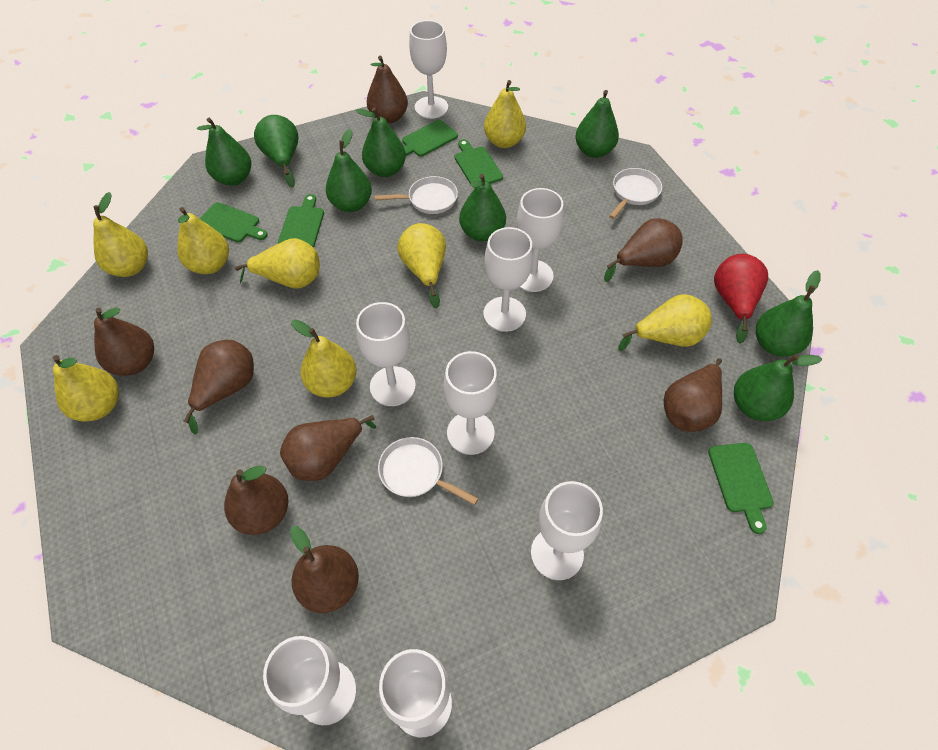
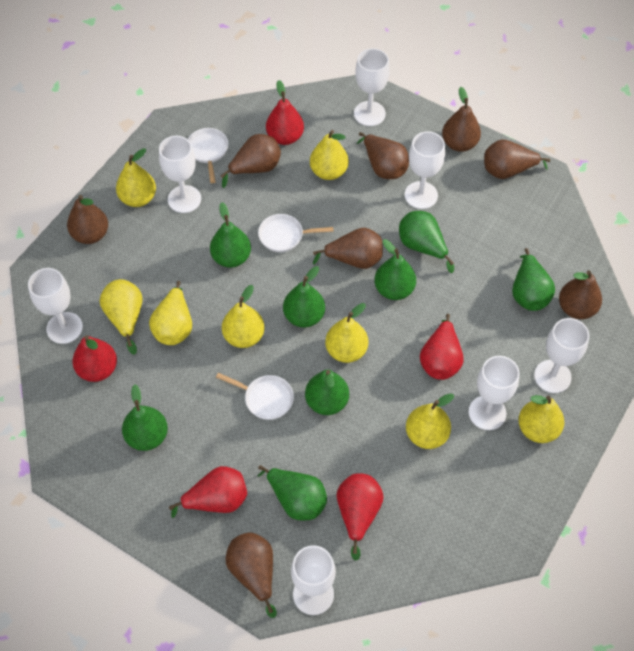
green cutting board: 5 -> 0
red pear: 1 -> 5
white goblet: 8 -> 7

